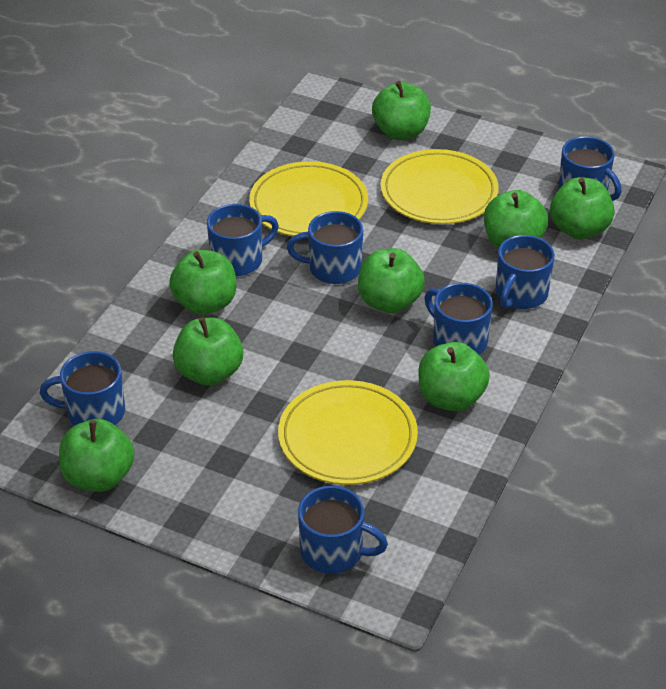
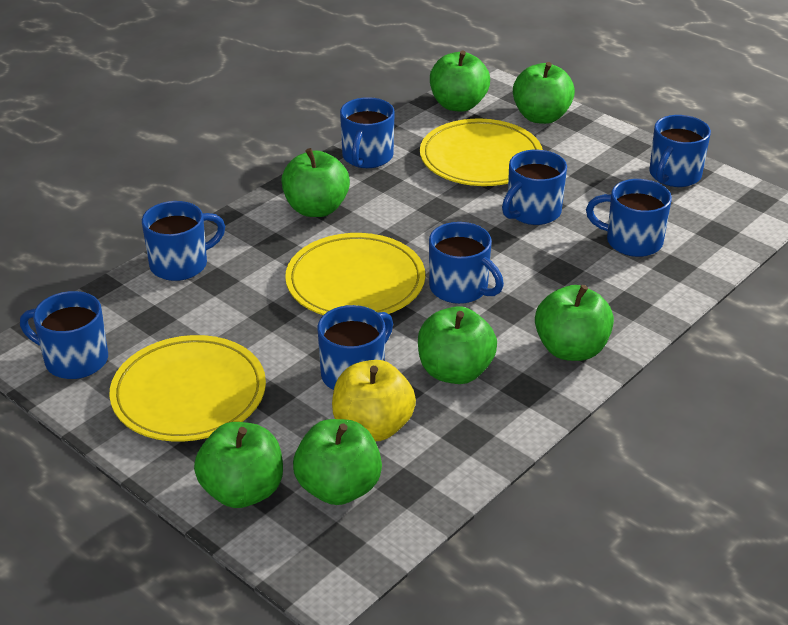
blue mug: 7 -> 8
green apple: 8 -> 7
yellow apple: 0 -> 1

